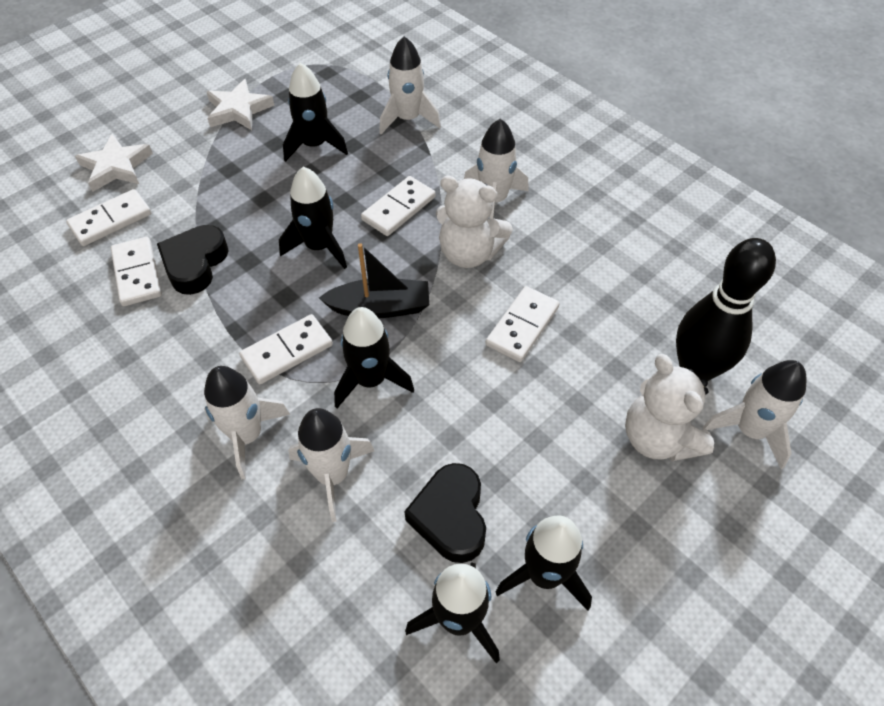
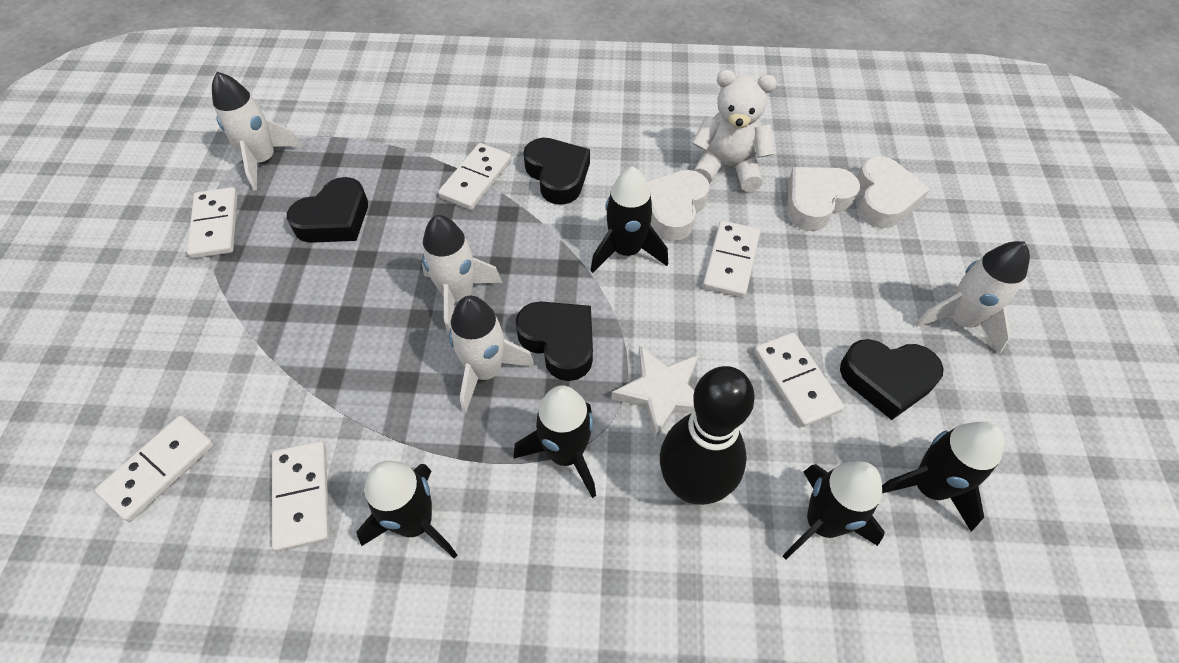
black boat: 1 -> 0
black heart: 2 -> 4
white domino: 5 -> 6
white heart: 0 -> 3
white rocket: 5 -> 4
white star: 2 -> 1
white teddy bear: 2 -> 1

